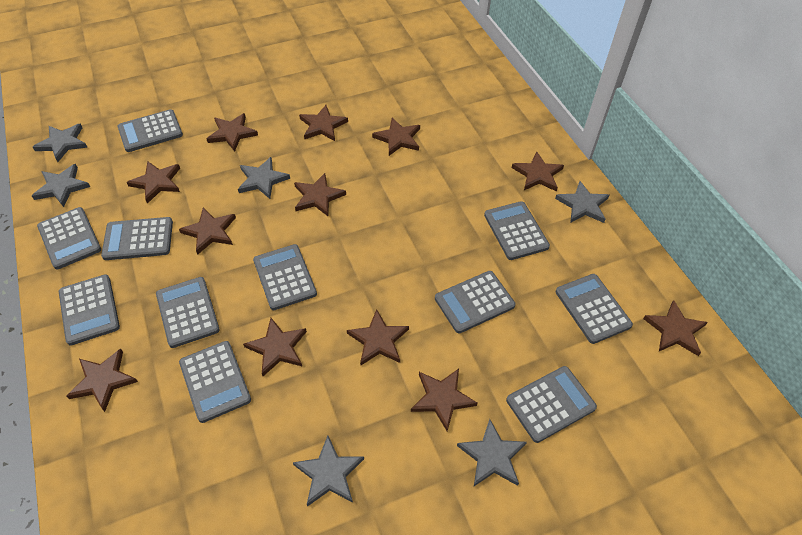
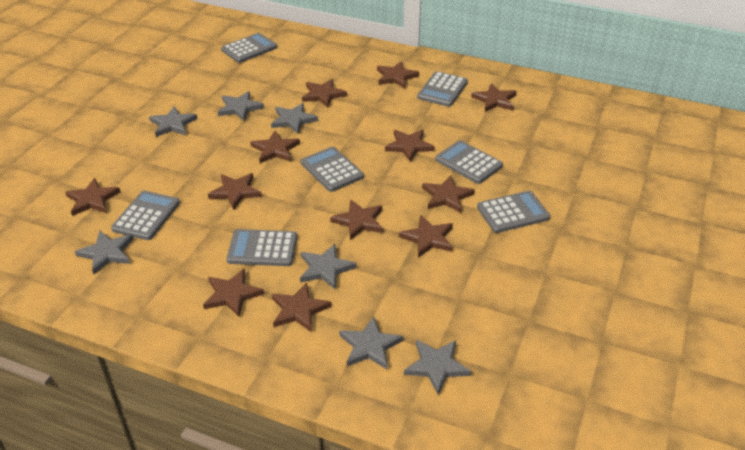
grey calculator: 11 -> 7
grey star: 6 -> 7

